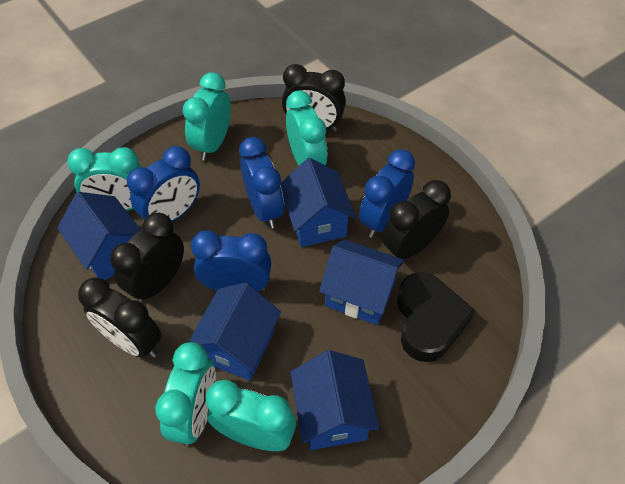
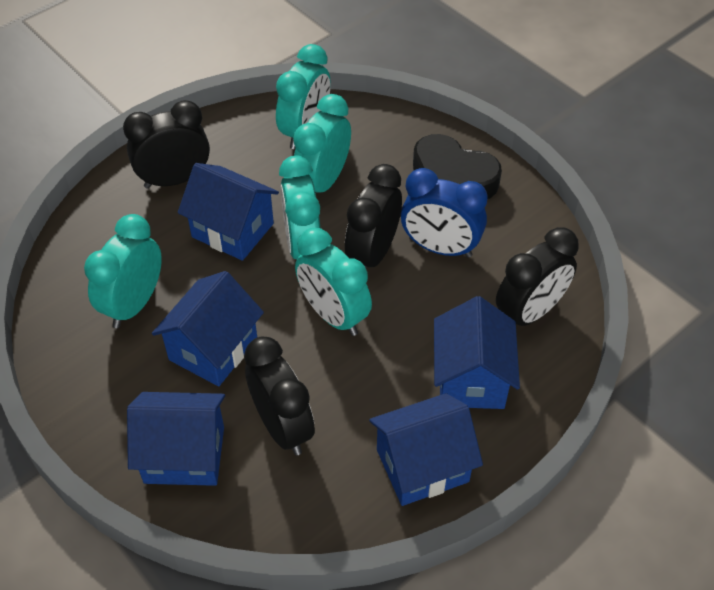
blue clock: 4 -> 1

